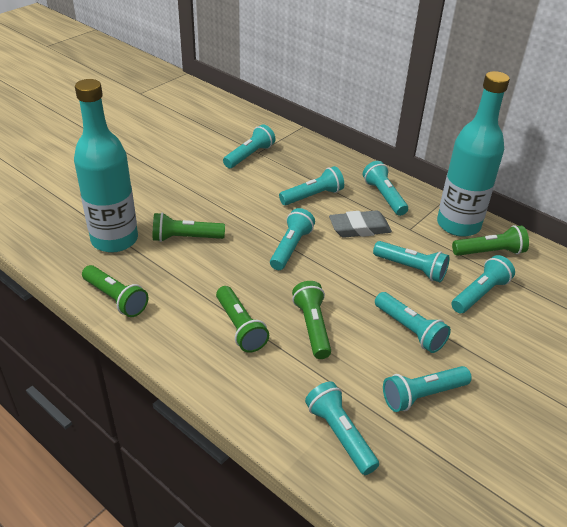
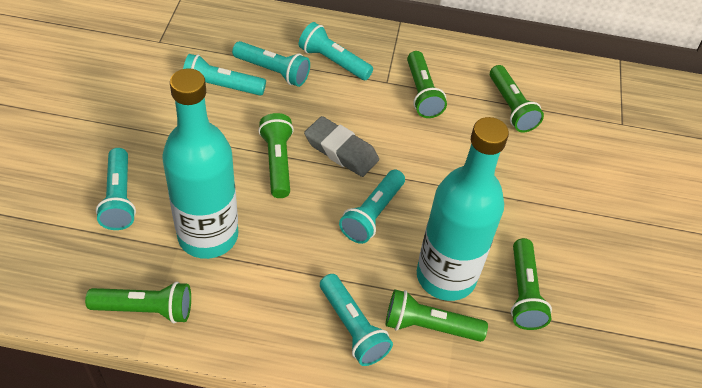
green flashlight: 5 -> 6
turquoise flashlight: 9 -> 6

